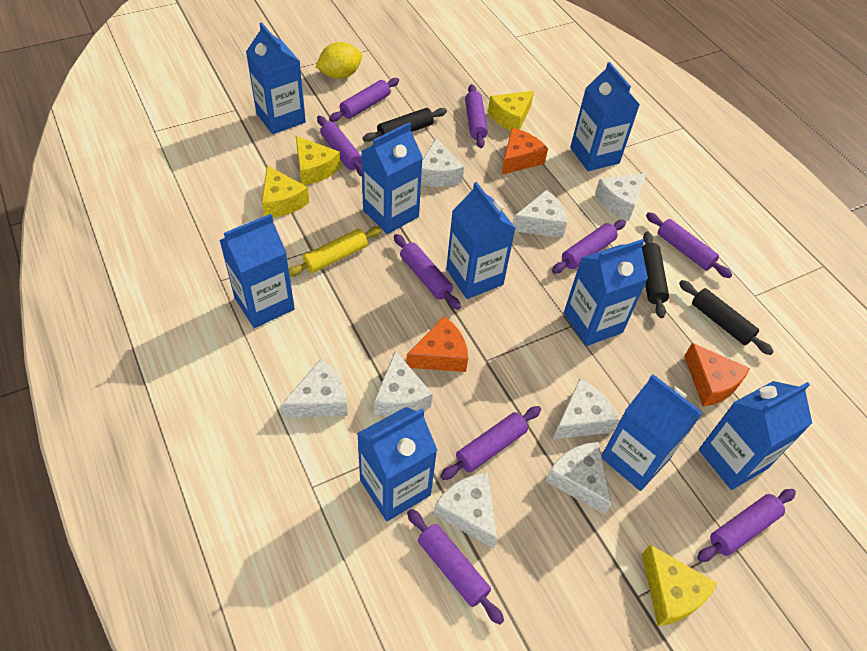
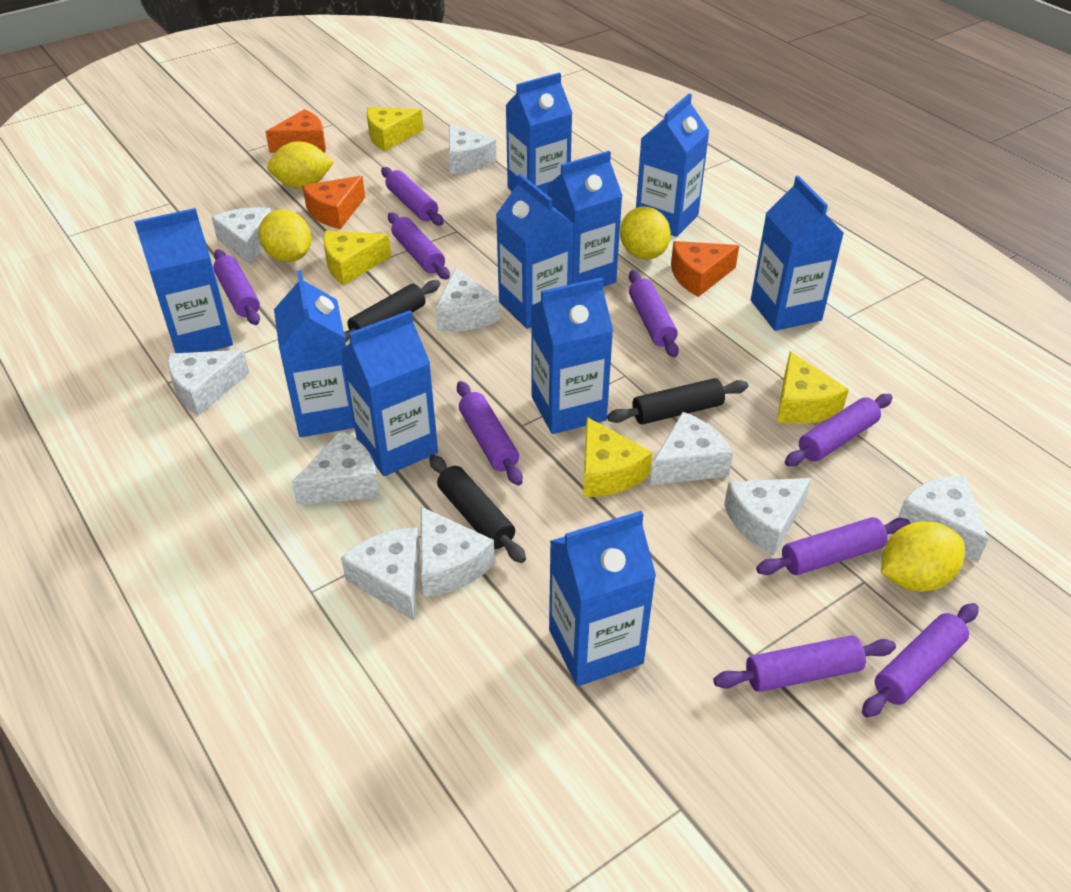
blue carton: 9 -> 10
white cheese: 8 -> 10
yellow lemon: 1 -> 4
yellow rolling pin: 1 -> 0

